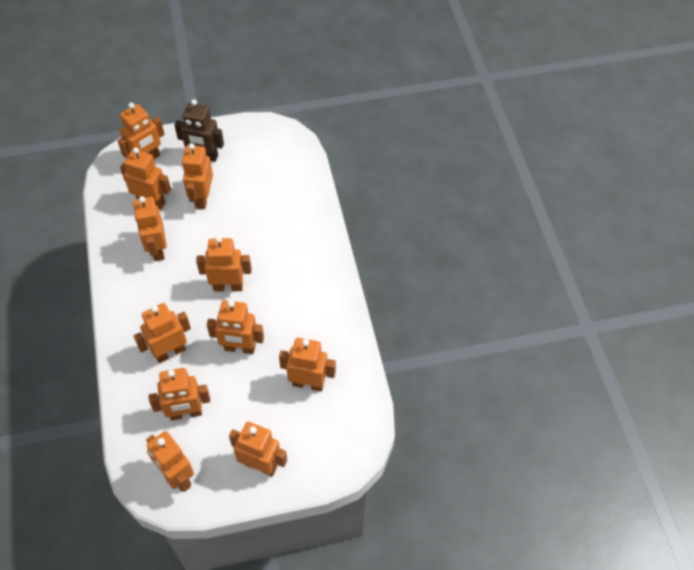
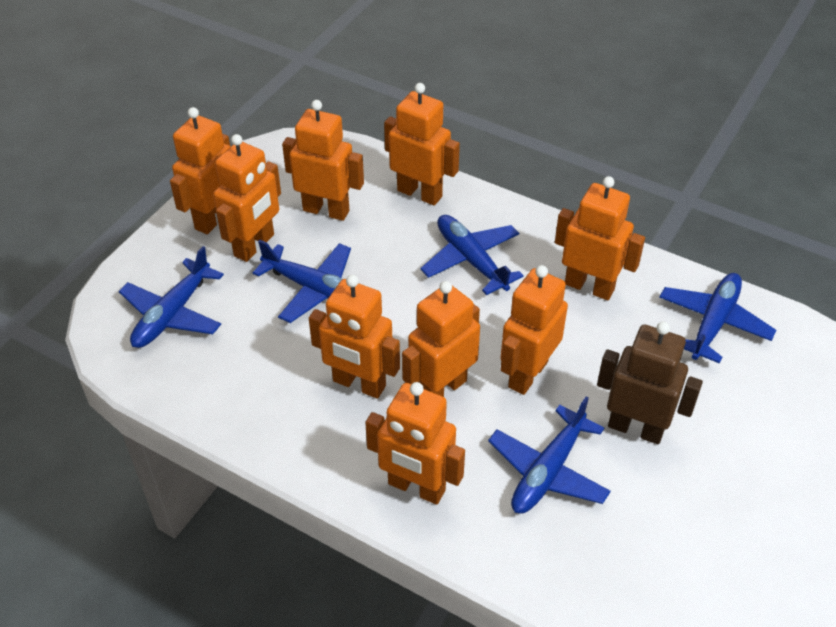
blue plane: 0 -> 5
orange robot: 11 -> 9

